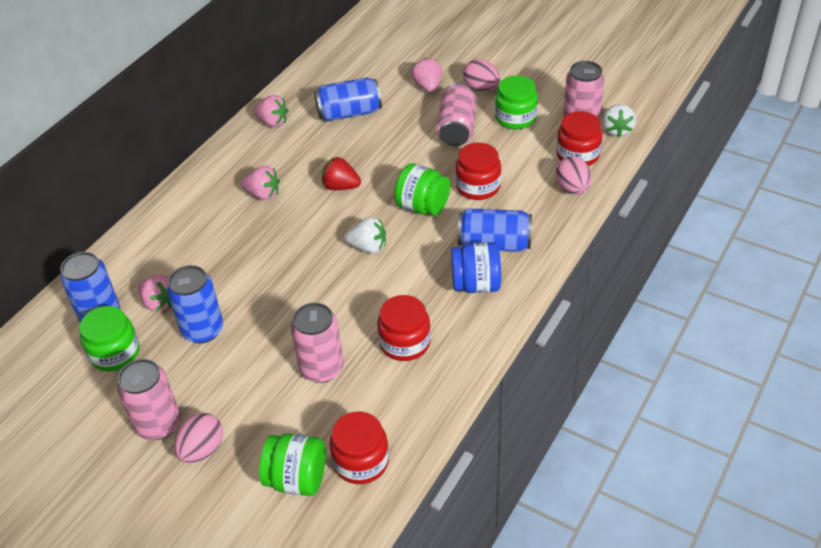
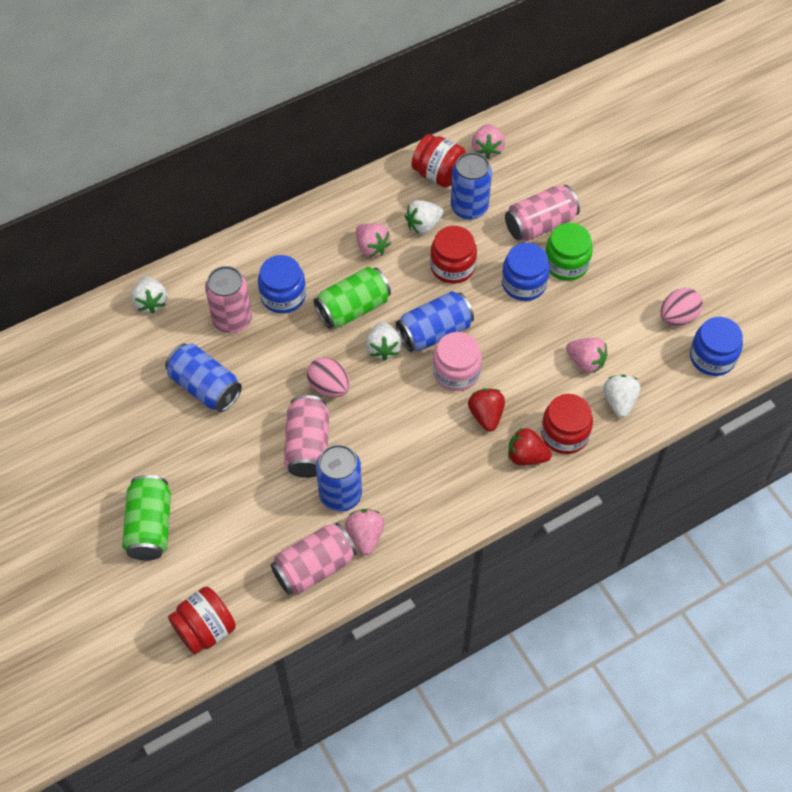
blue jar: 1 -> 3
green can: 0 -> 2
green jar: 4 -> 1
pink egg: 3 -> 2
pink jar: 0 -> 1
red strawberry: 1 -> 2
white strawberry: 2 -> 4

